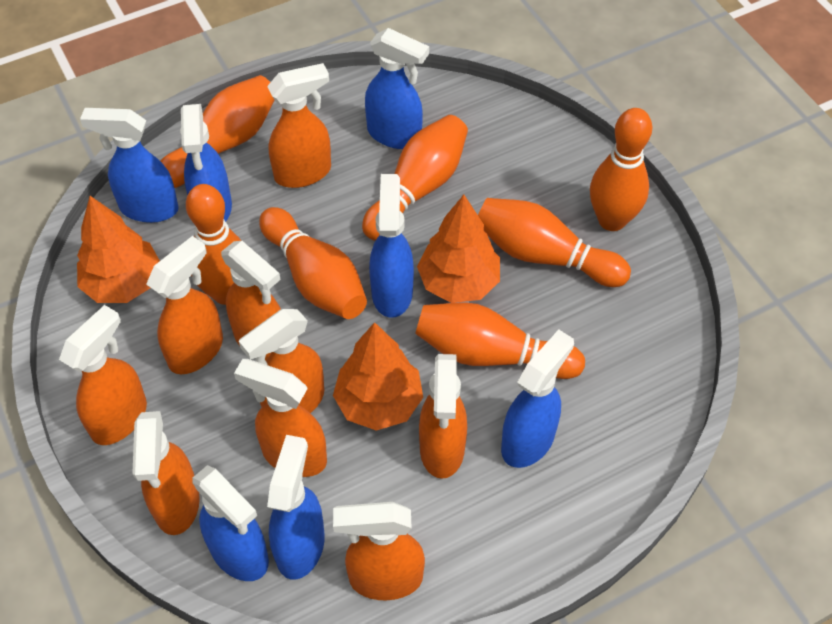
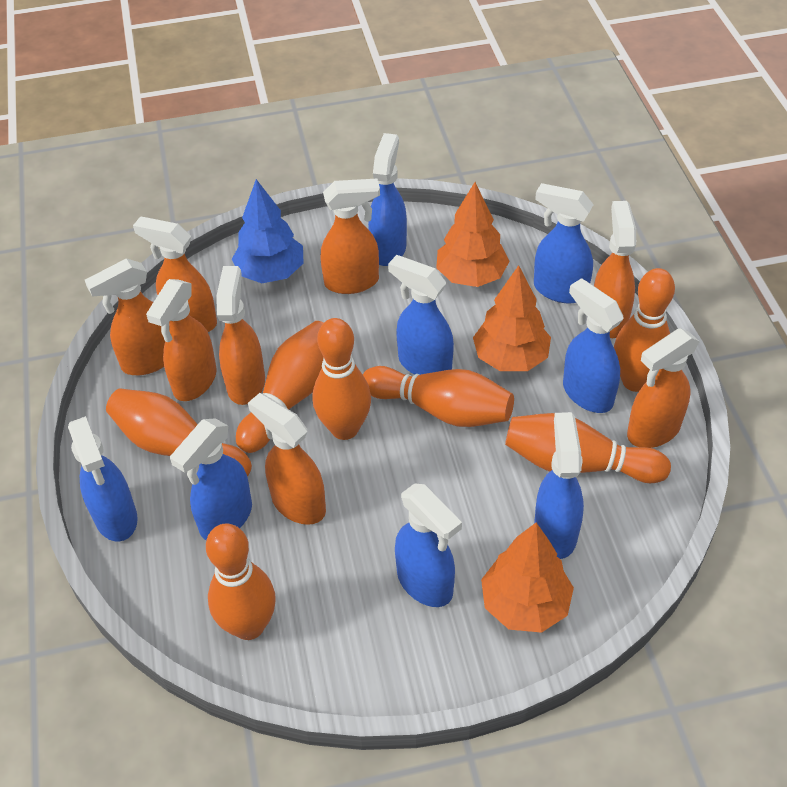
blue spray bottle: 7 -> 8
blue tree: 0 -> 1
orange spray bottle: 9 -> 8

